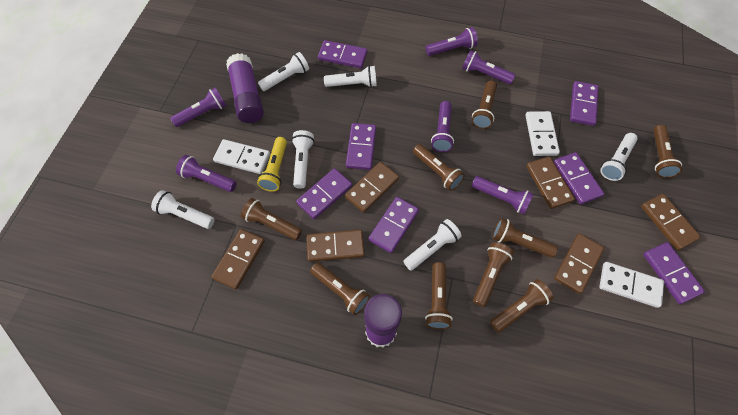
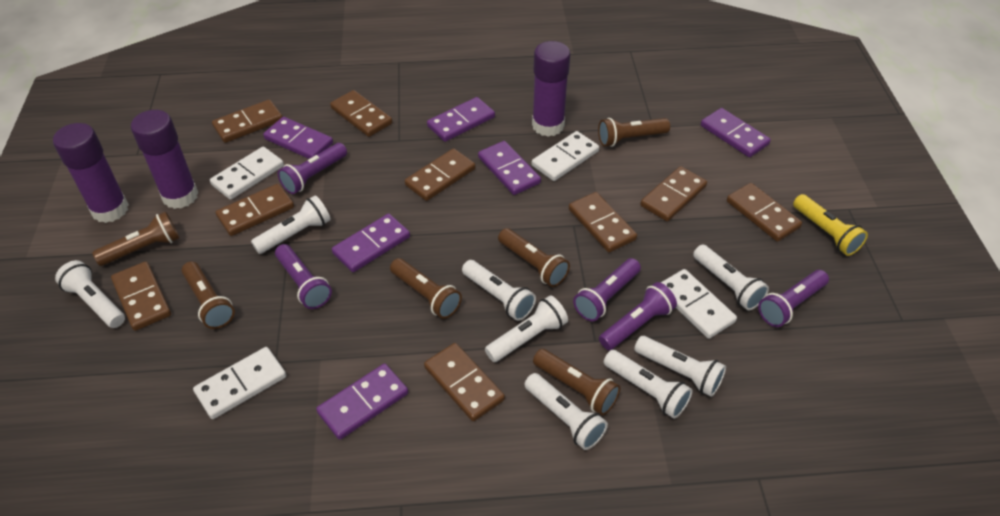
brown domino: 6 -> 9
brown flashlight: 9 -> 6
purple domino: 7 -> 6
purple flashlight: 6 -> 5
purple glue stick: 2 -> 3
white domino: 3 -> 4
white flashlight: 6 -> 8

